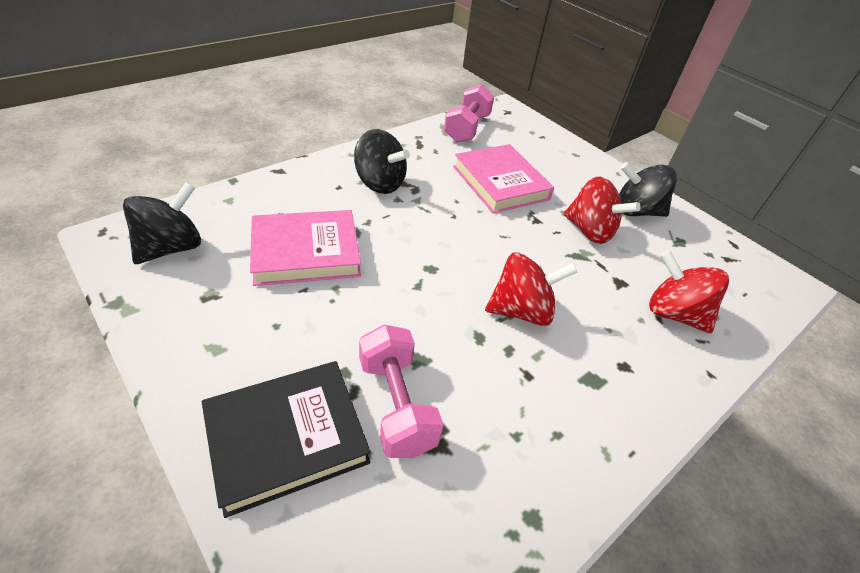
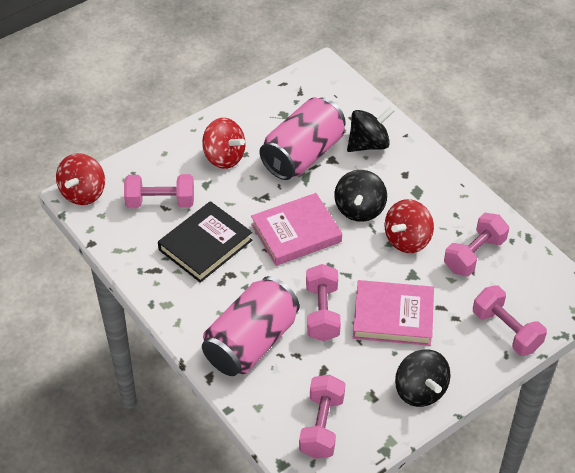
pink can: 0 -> 2
pink dumbbell: 2 -> 5

